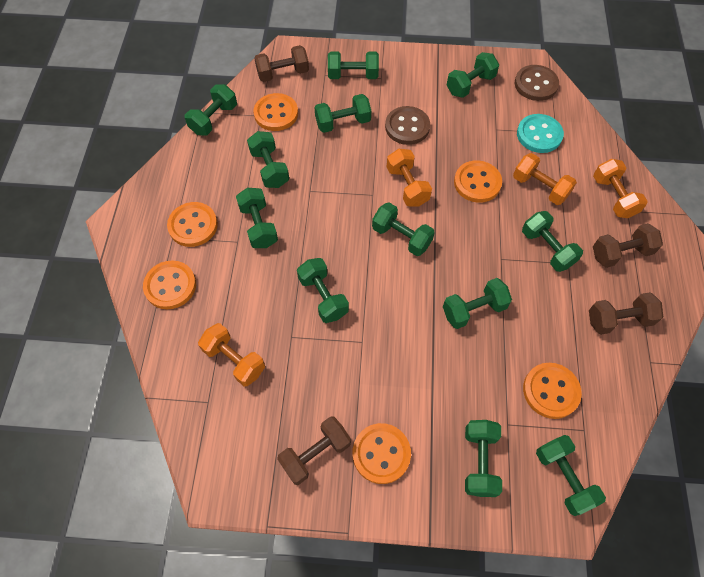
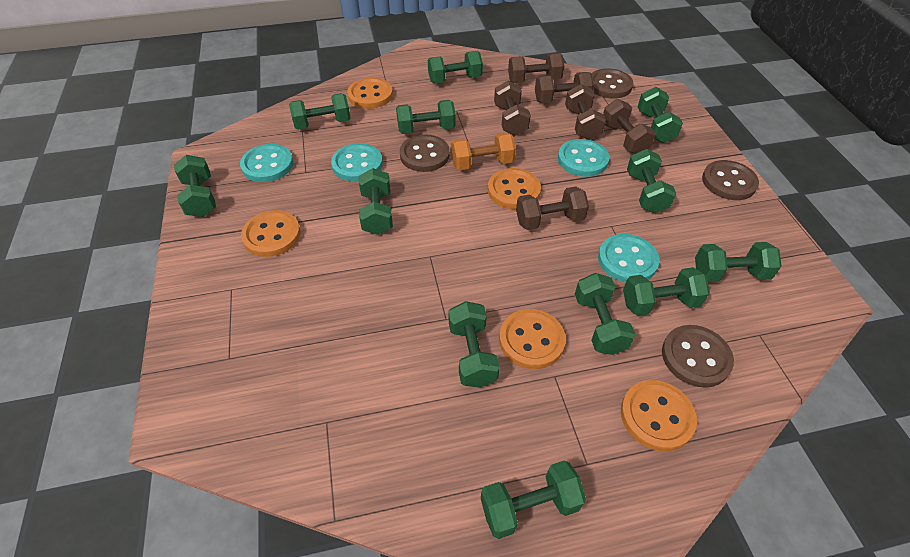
brown button: 2 -> 4
brown dumbbell: 4 -> 6
orange button: 6 -> 5
orange dumbbell: 4 -> 1
turquoise button: 1 -> 4

